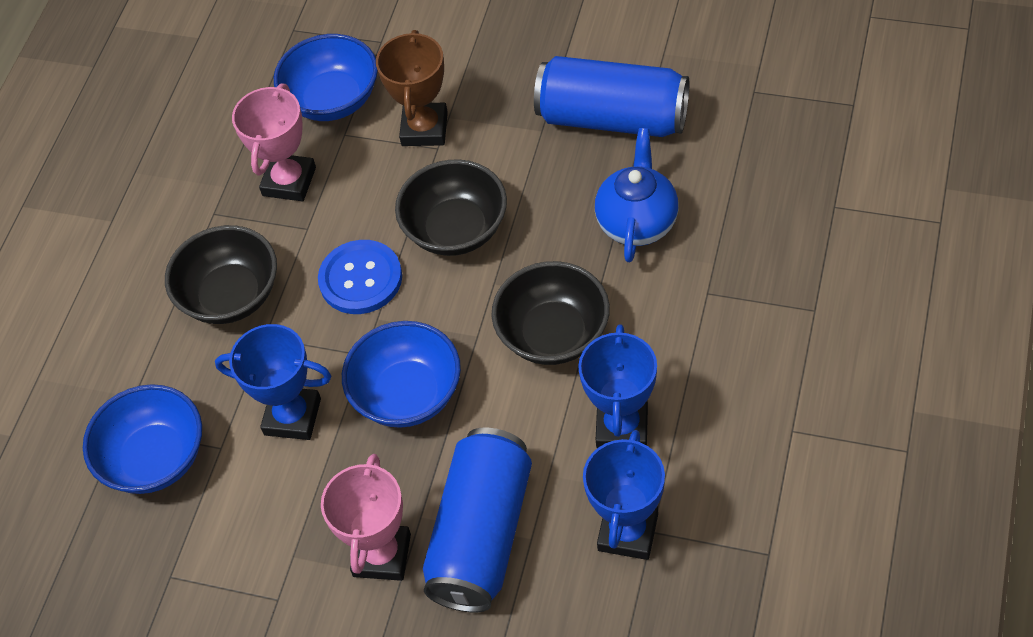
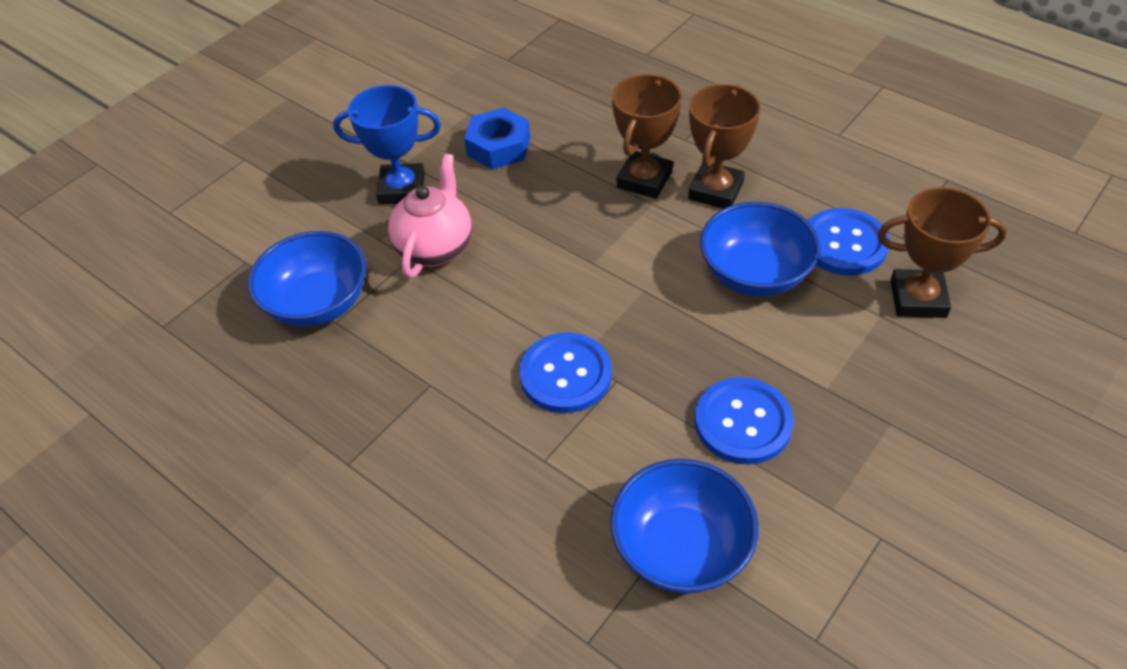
black bowl: 3 -> 0
blue button: 1 -> 3
blue can: 2 -> 0
blue nut: 0 -> 1
blue teapot: 1 -> 0
blue trophy: 3 -> 1
brown trophy: 1 -> 3
pink teapot: 0 -> 1
pink trophy: 2 -> 0

